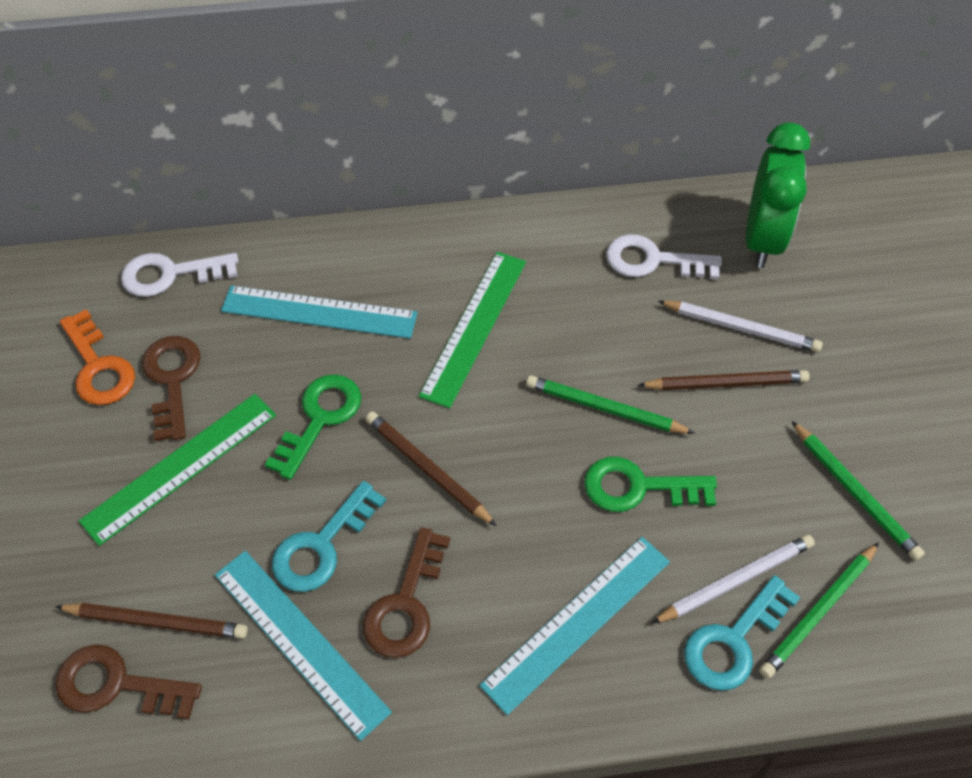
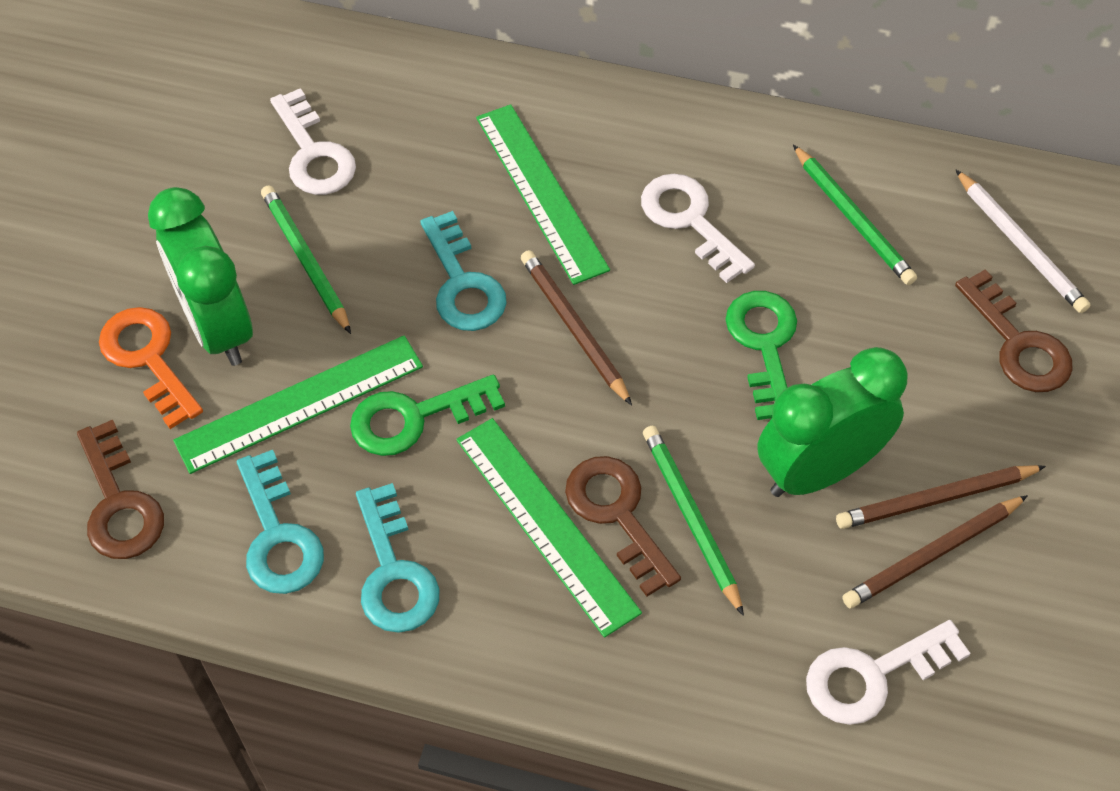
green clock: 1 -> 2
green ruler: 2 -> 3
turquoise key: 2 -> 3
turquoise ruler: 3 -> 0
white key: 2 -> 3
white pencil: 2 -> 1

